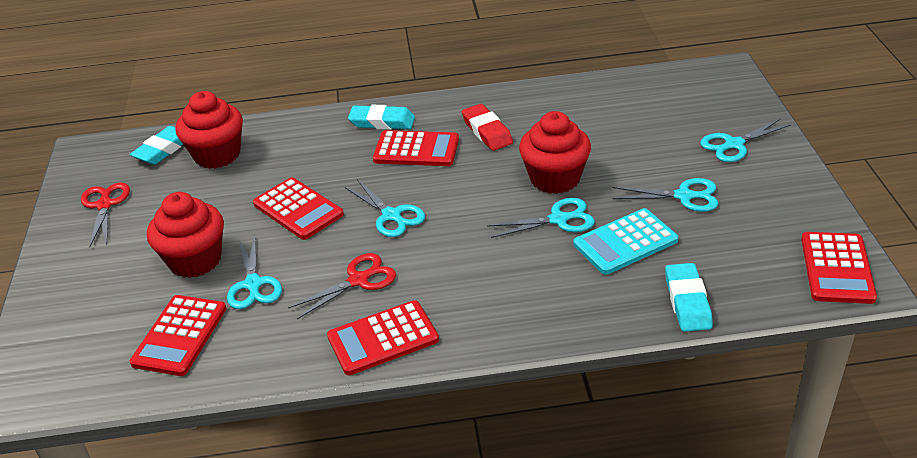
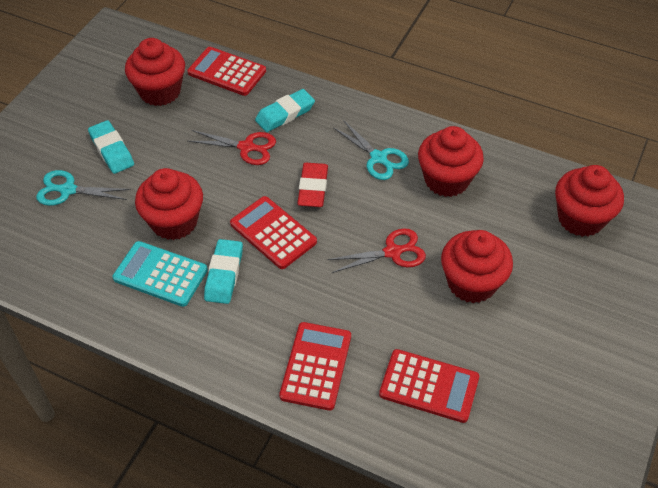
red calculator: 5 -> 4
red cupcake: 3 -> 5
turquoise scissors: 5 -> 2

